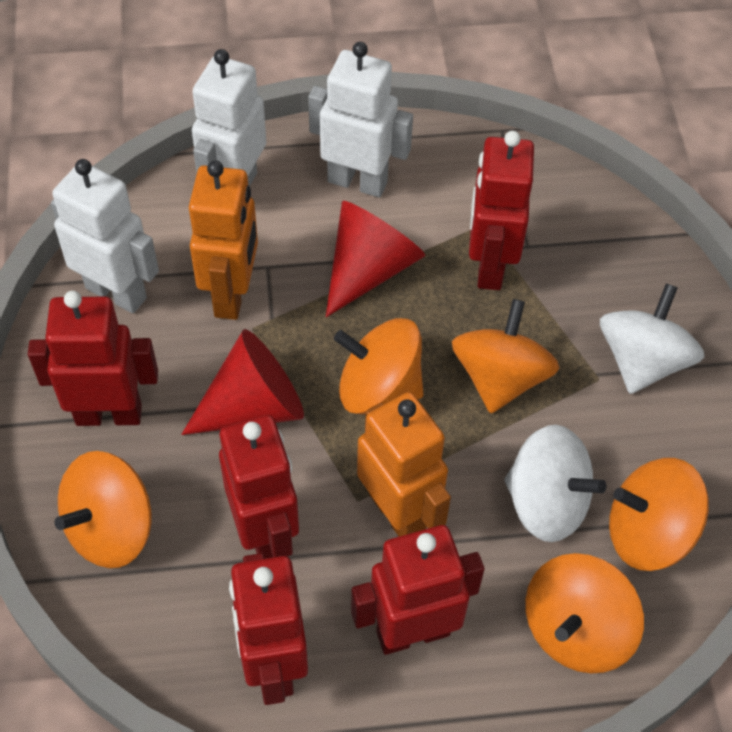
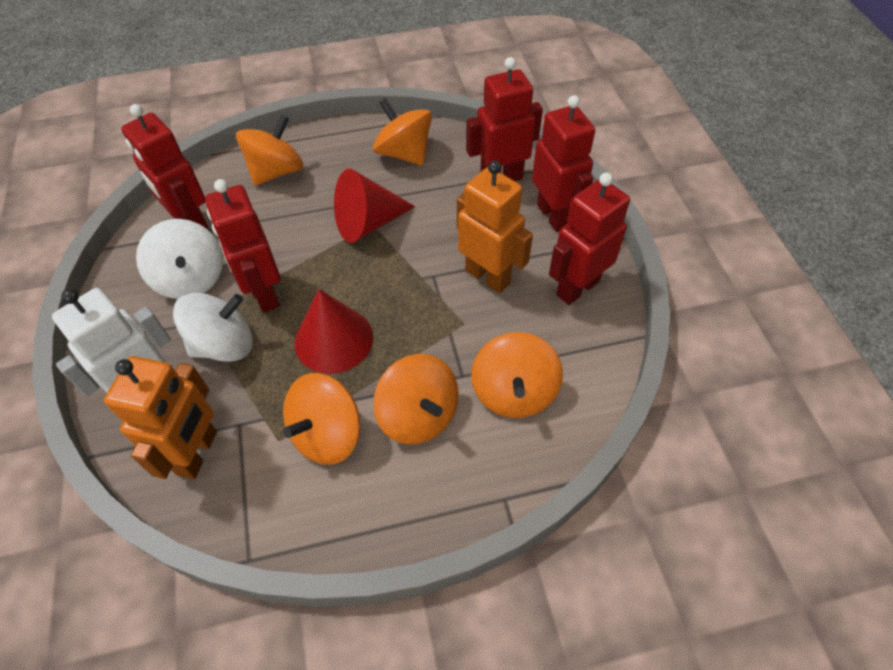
white robot: 3 -> 1

